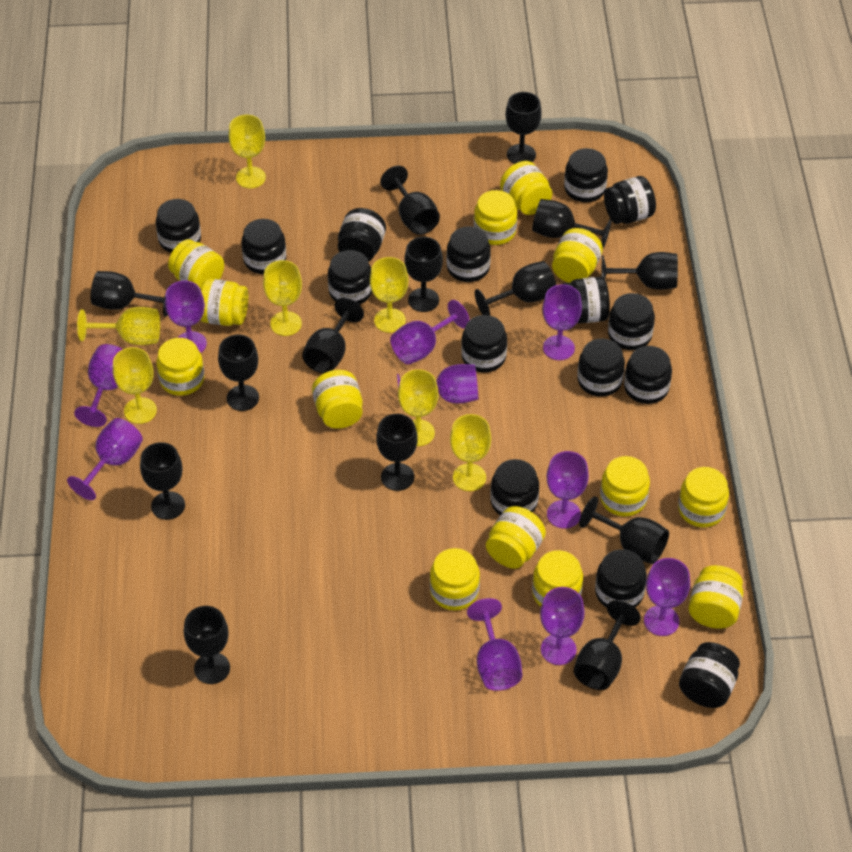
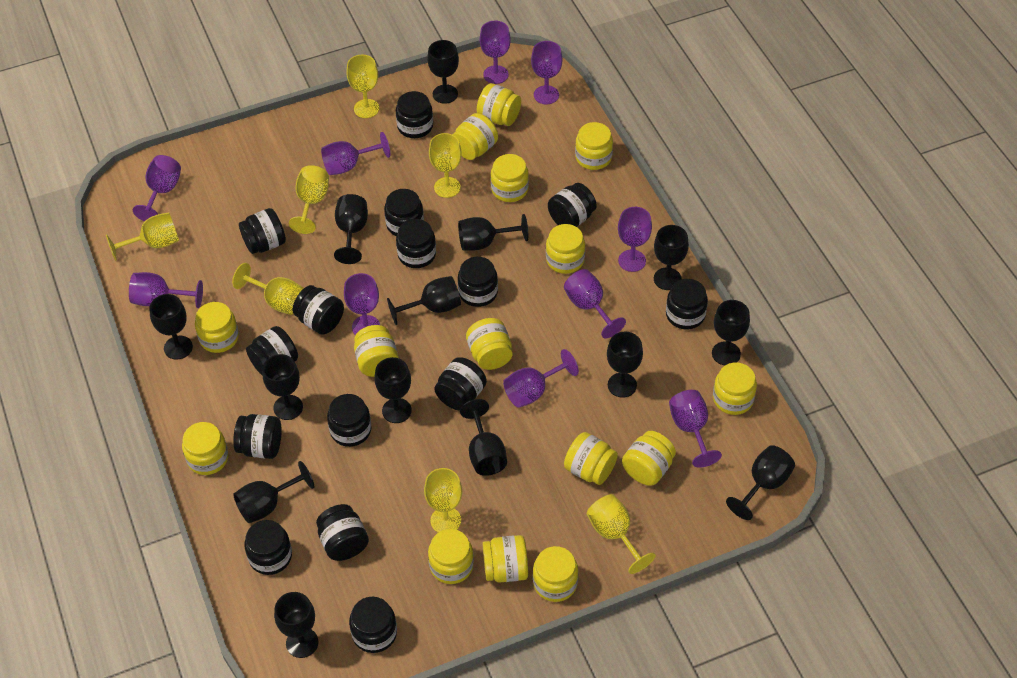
yellow jar: 13 -> 15

